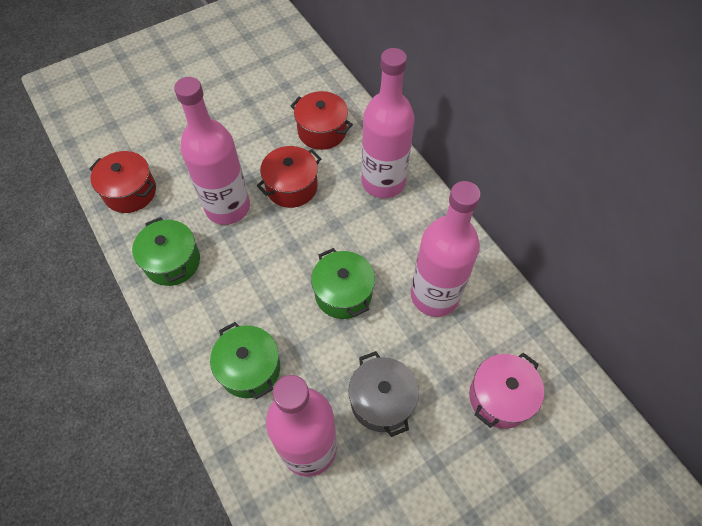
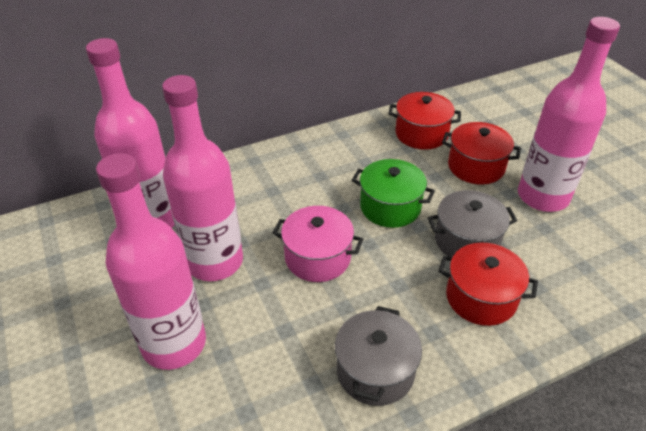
green pot: 3 -> 1
grey pot: 1 -> 2

